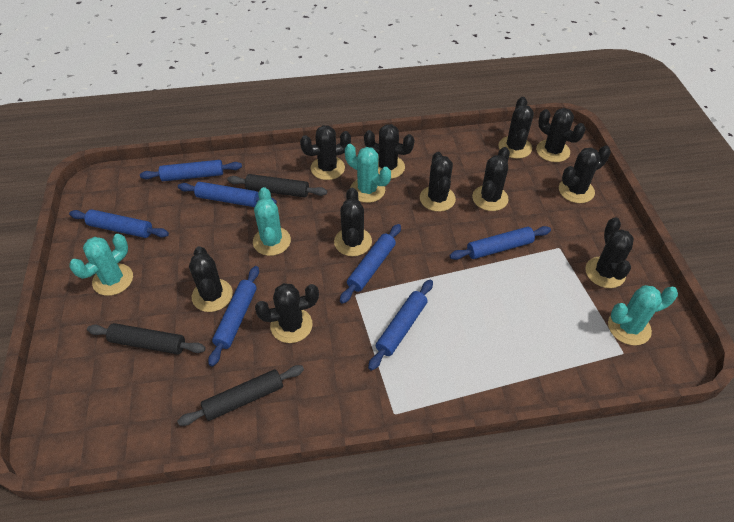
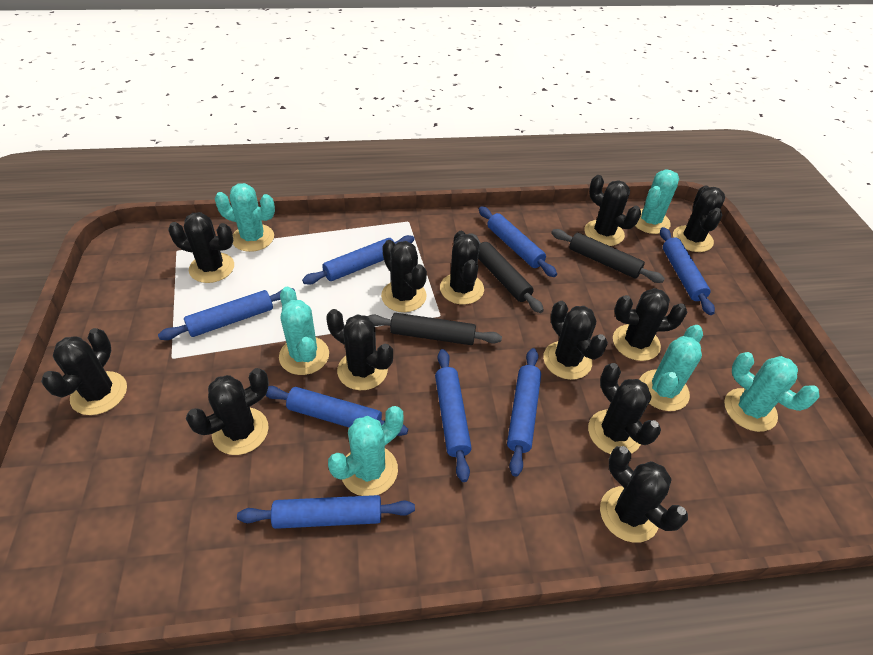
black cactus: 11 -> 12
blue rolling pin: 7 -> 8
turquoise cactus: 4 -> 6

